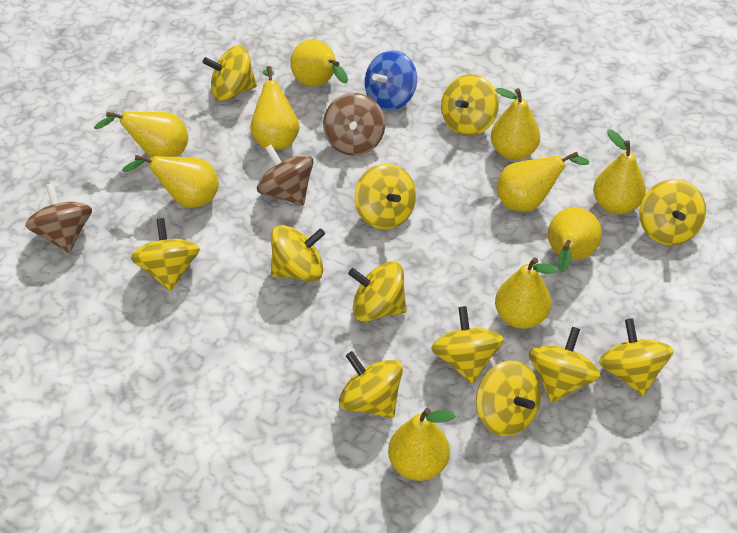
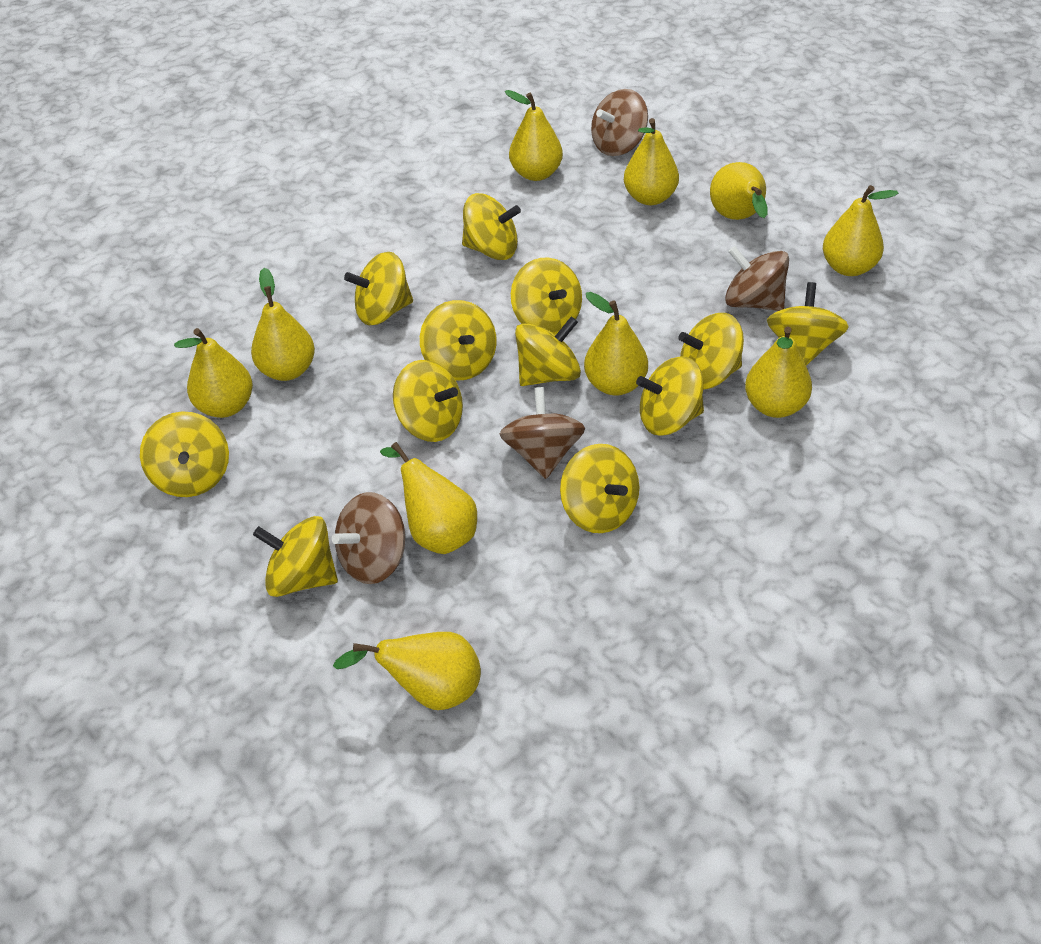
blue spinning top: 1 -> 0
brown spinning top: 3 -> 4

